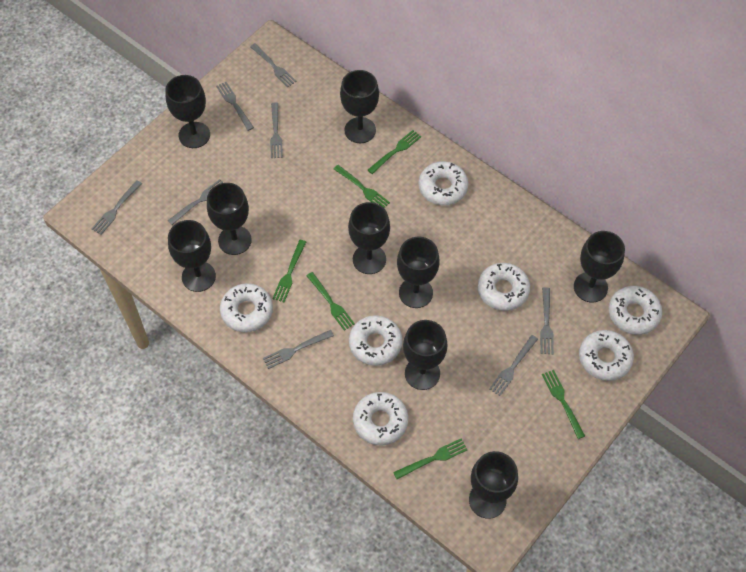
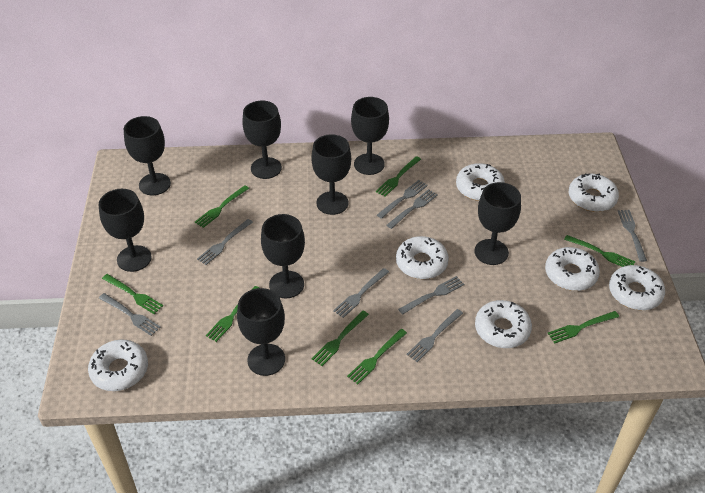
black goblet: 9 -> 8
green fork: 6 -> 8

